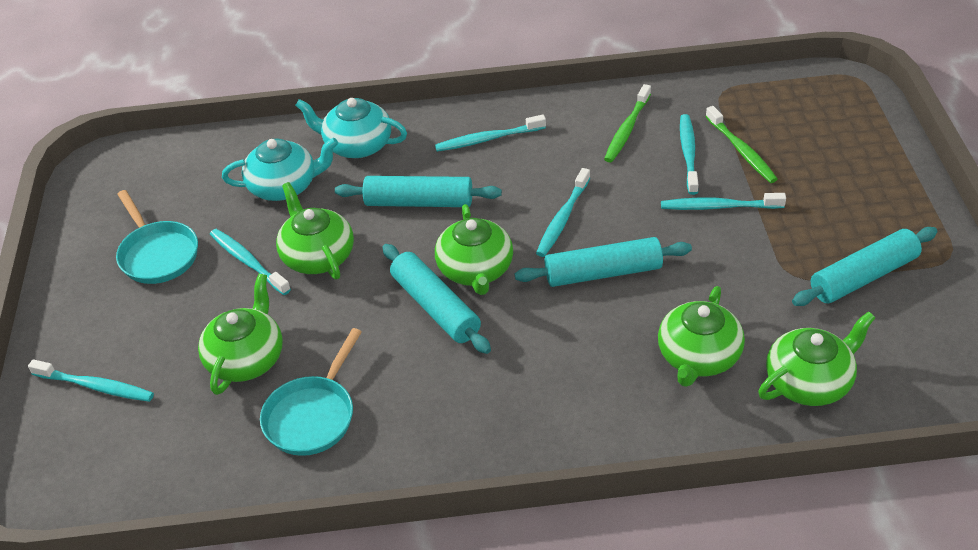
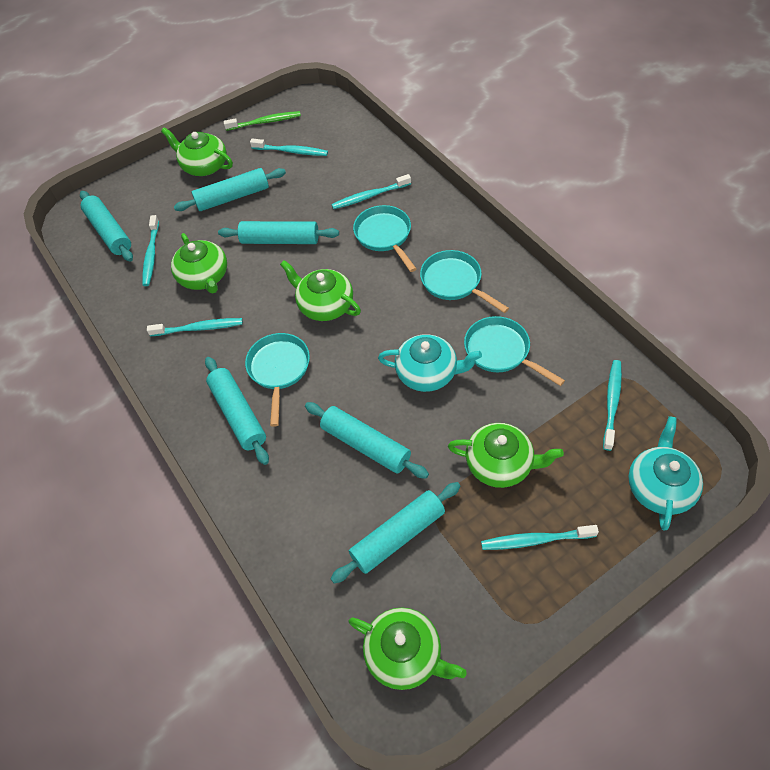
green toothbrush: 2 -> 1
turquoise pan: 2 -> 4
turquoise rolling pin: 4 -> 6

